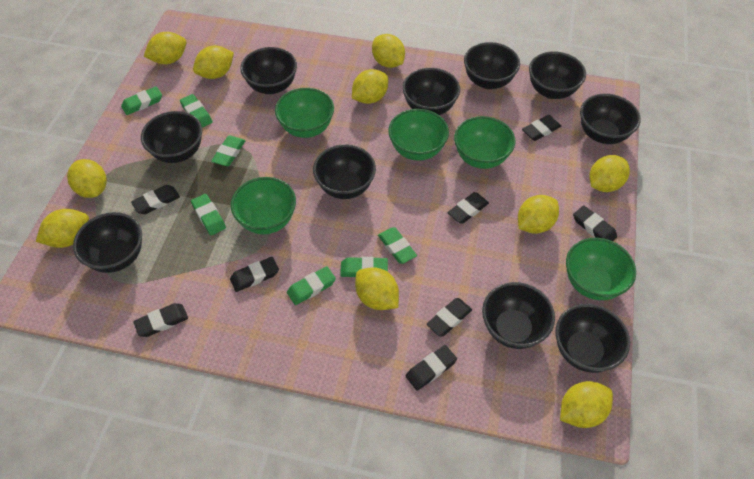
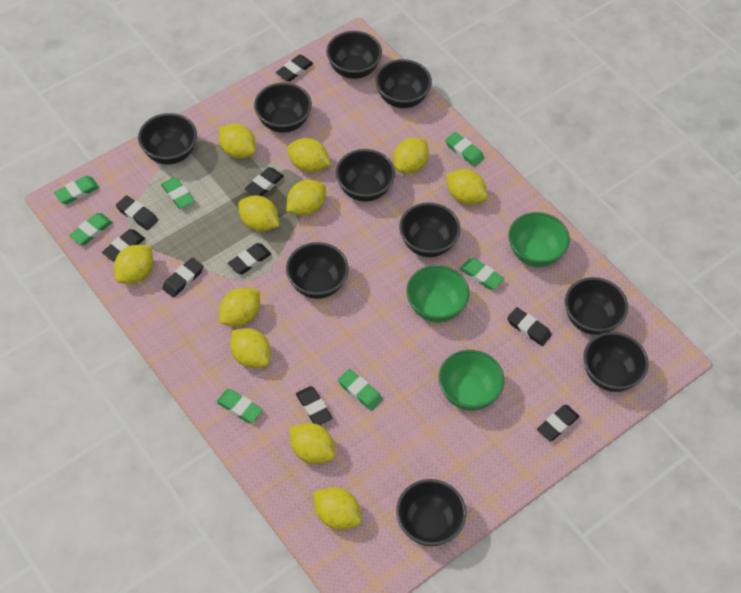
black eraser: 8 -> 9
green bowl: 5 -> 3
yellow lemon: 10 -> 11

